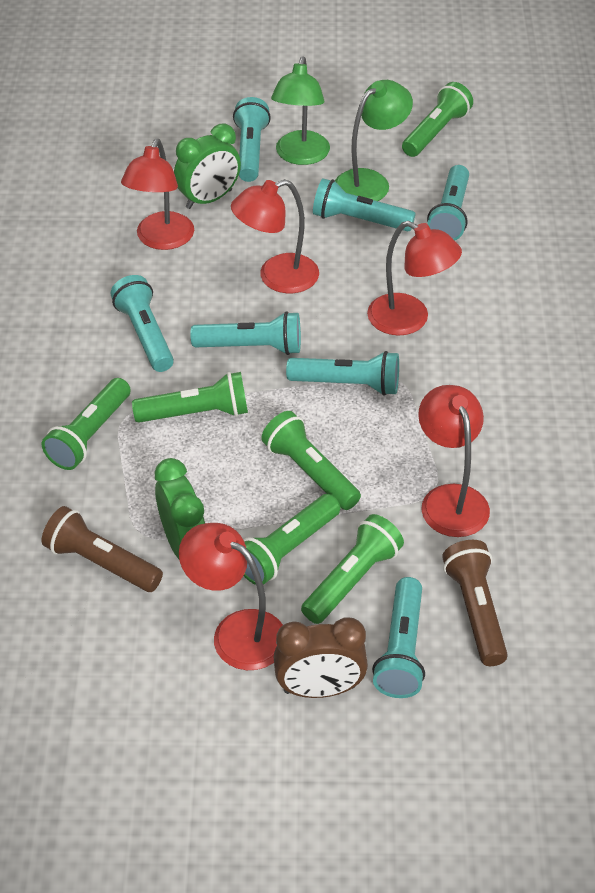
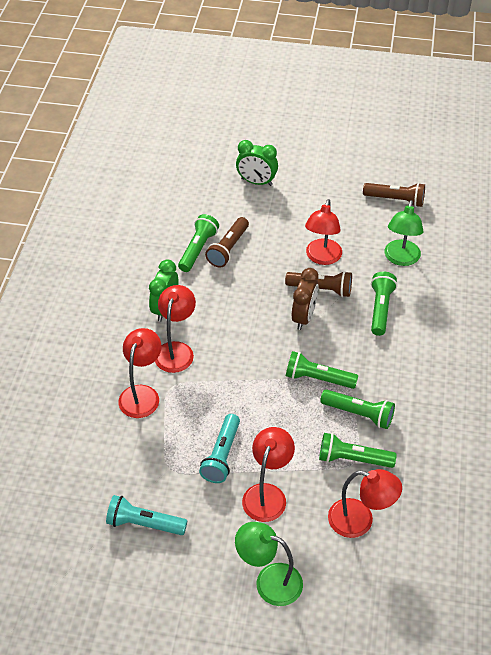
brown flashlight: 2 -> 3
green flashlight: 6 -> 5
turquoise flashlight: 7 -> 2

